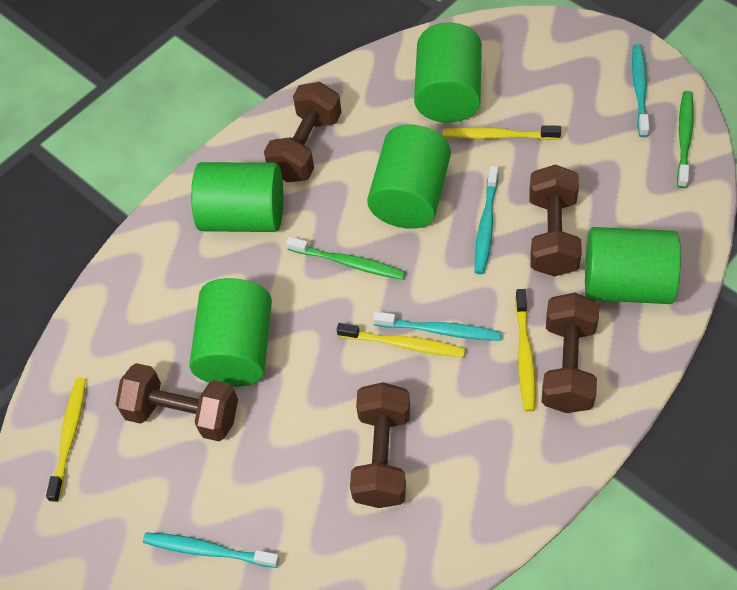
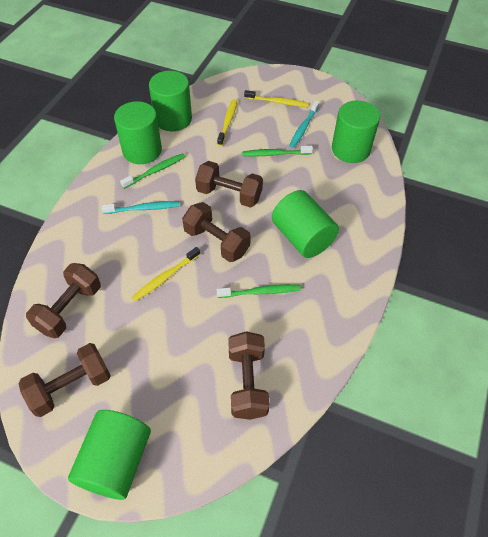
green toothbrush: 2 -> 3
turquoise toothbrush: 4 -> 2
yellow toothbrush: 4 -> 3

